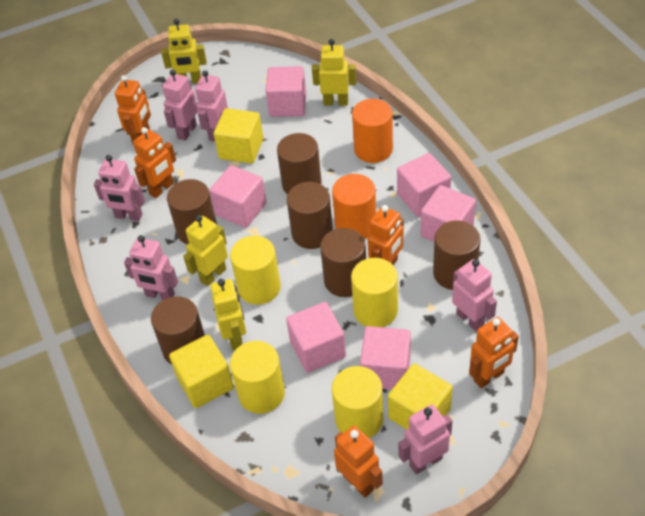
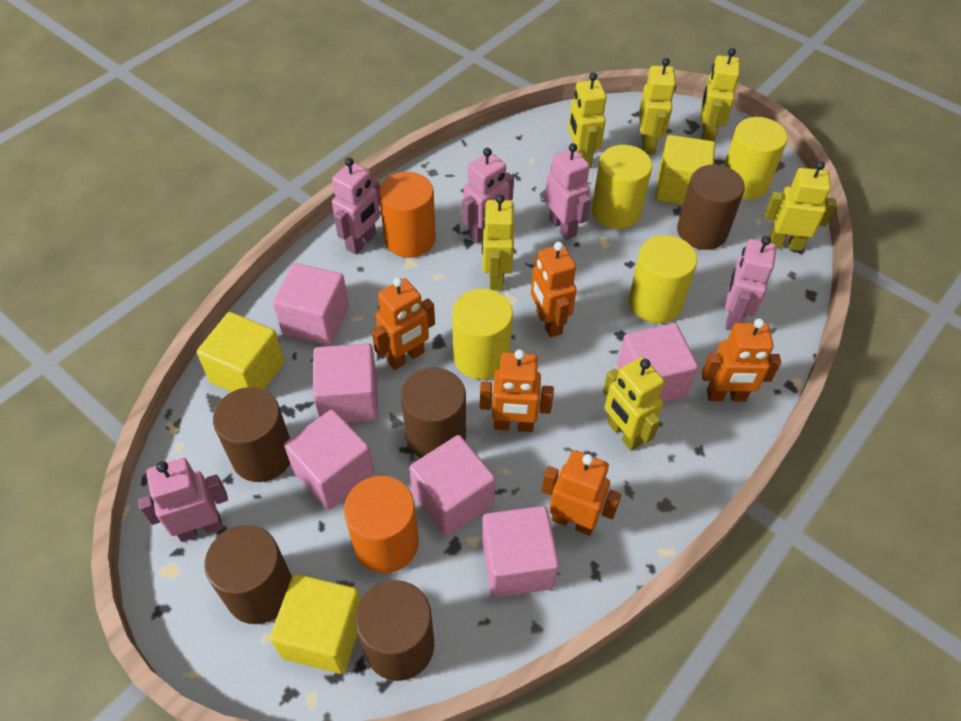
brown cylinder: 6 -> 5
pink robot: 6 -> 5
yellow robot: 4 -> 6

